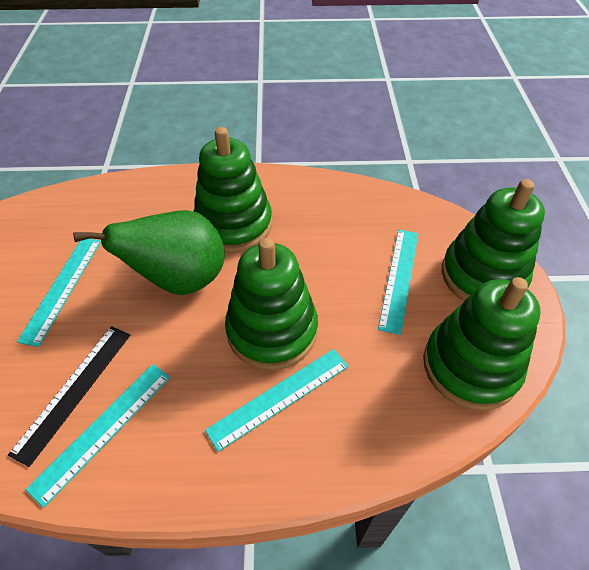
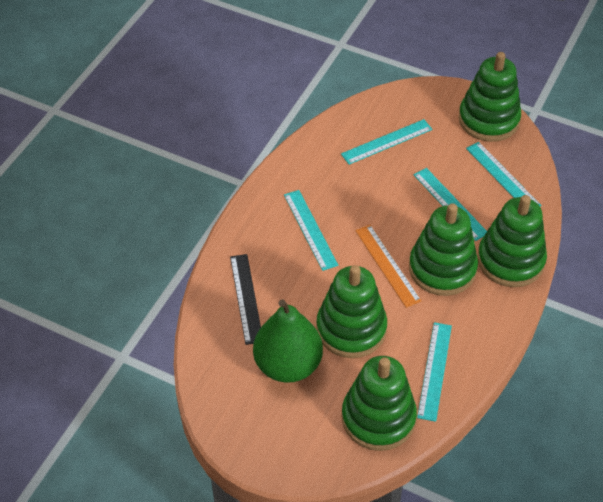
green stacking toy: 4 -> 5
orange ruler: 0 -> 1
turquoise ruler: 4 -> 5

